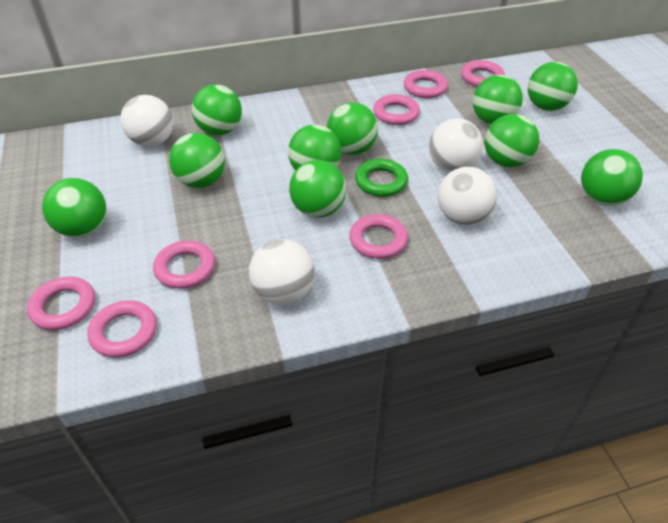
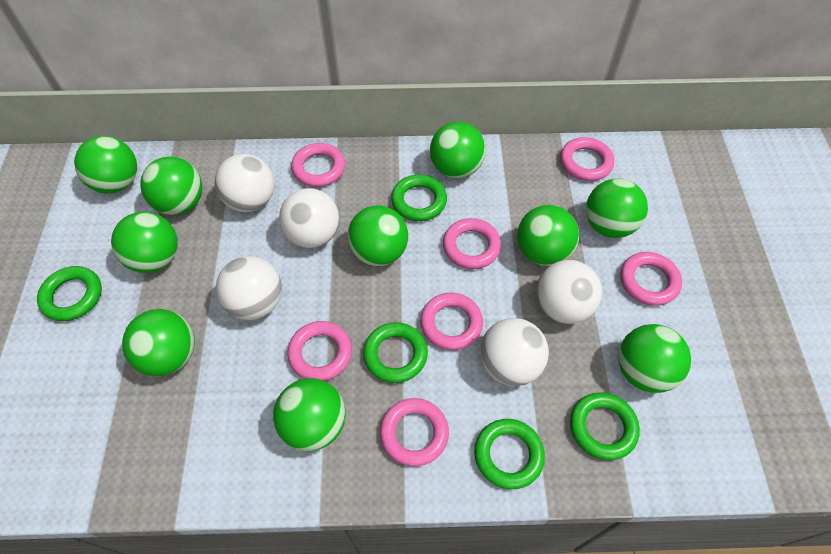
green ring: 1 -> 5
white ball: 4 -> 5

